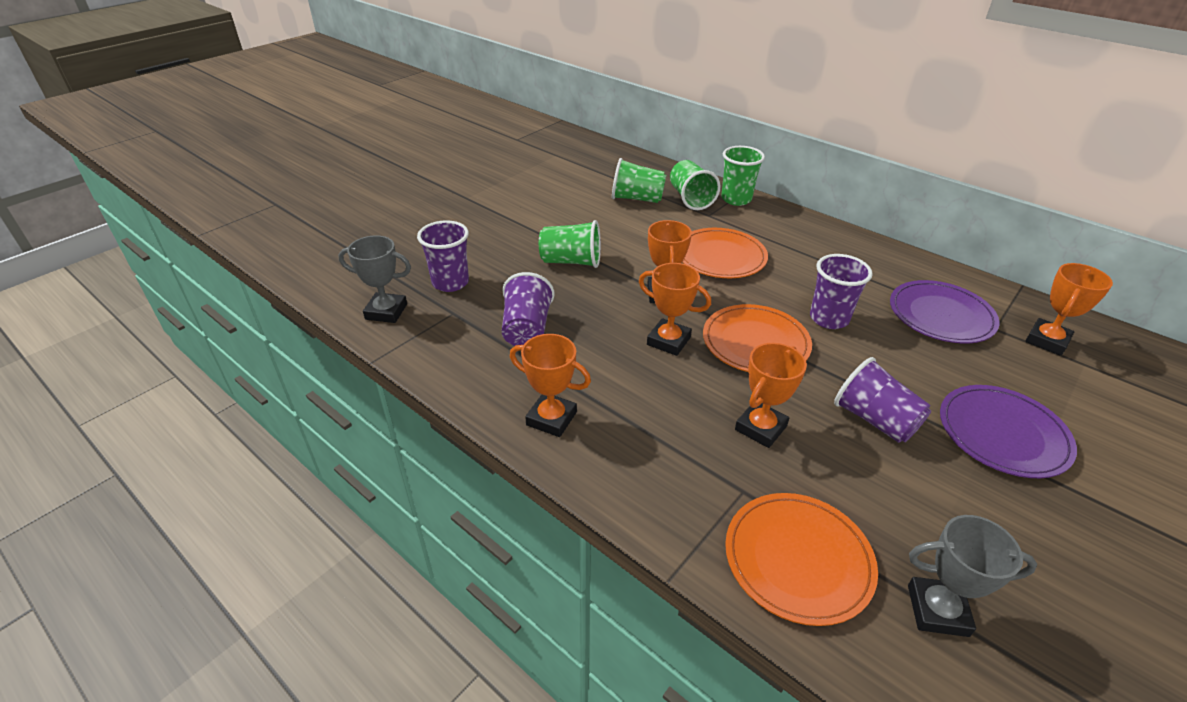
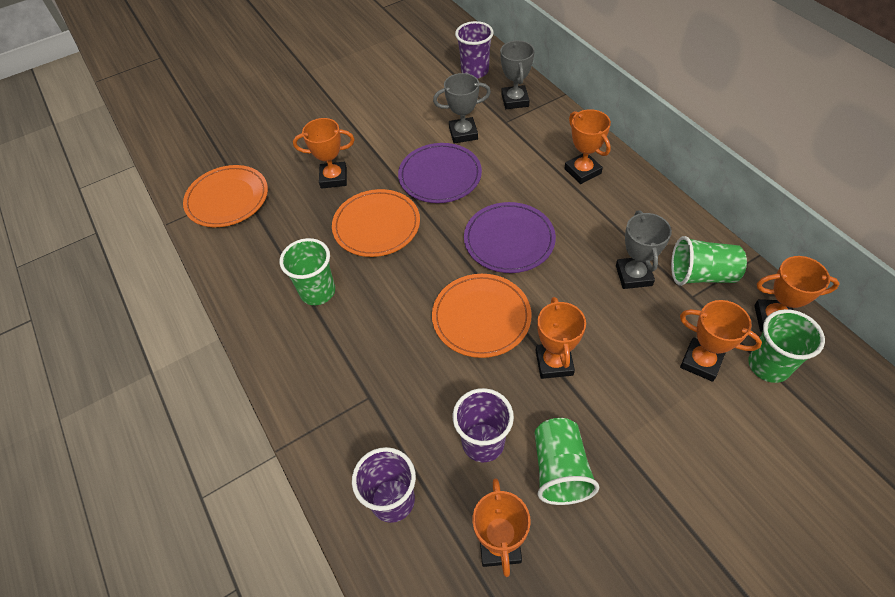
grey trophy: 2 -> 3
orange trophy: 5 -> 6
purple cup: 4 -> 3

